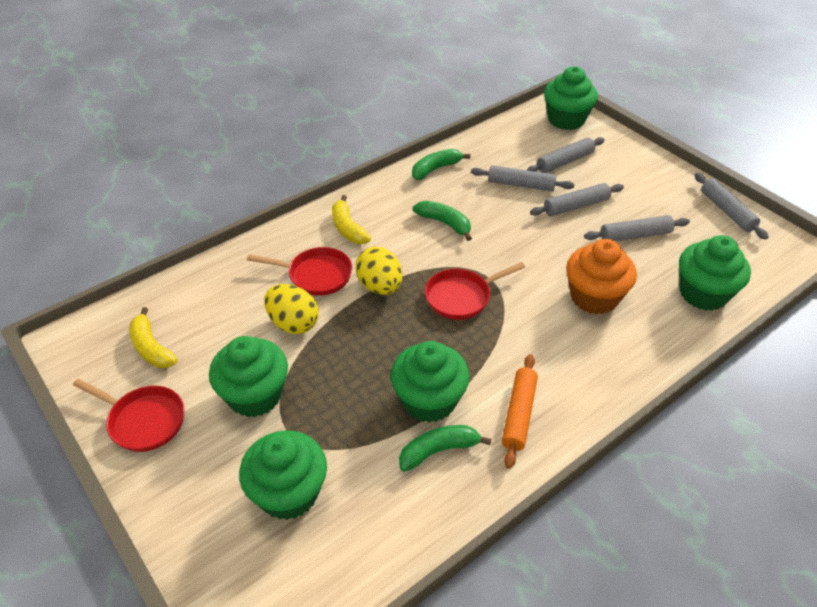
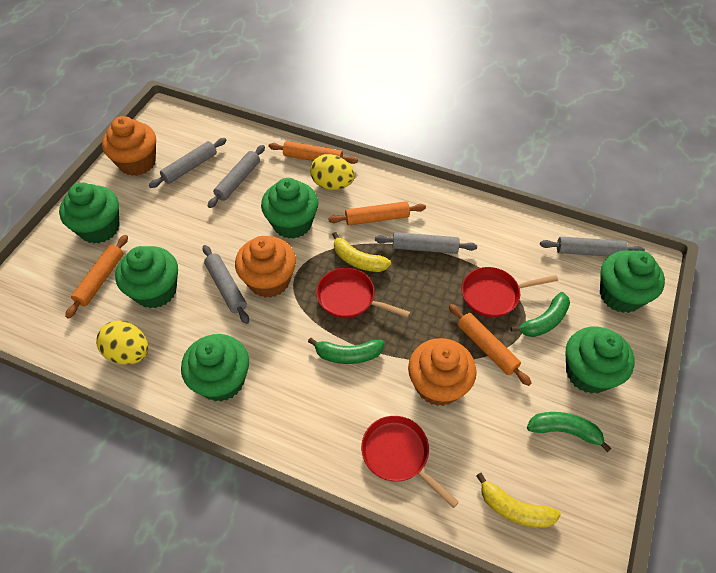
green cupcake: 5 -> 6
orange cupcake: 1 -> 3
orange rolling pin: 1 -> 4

